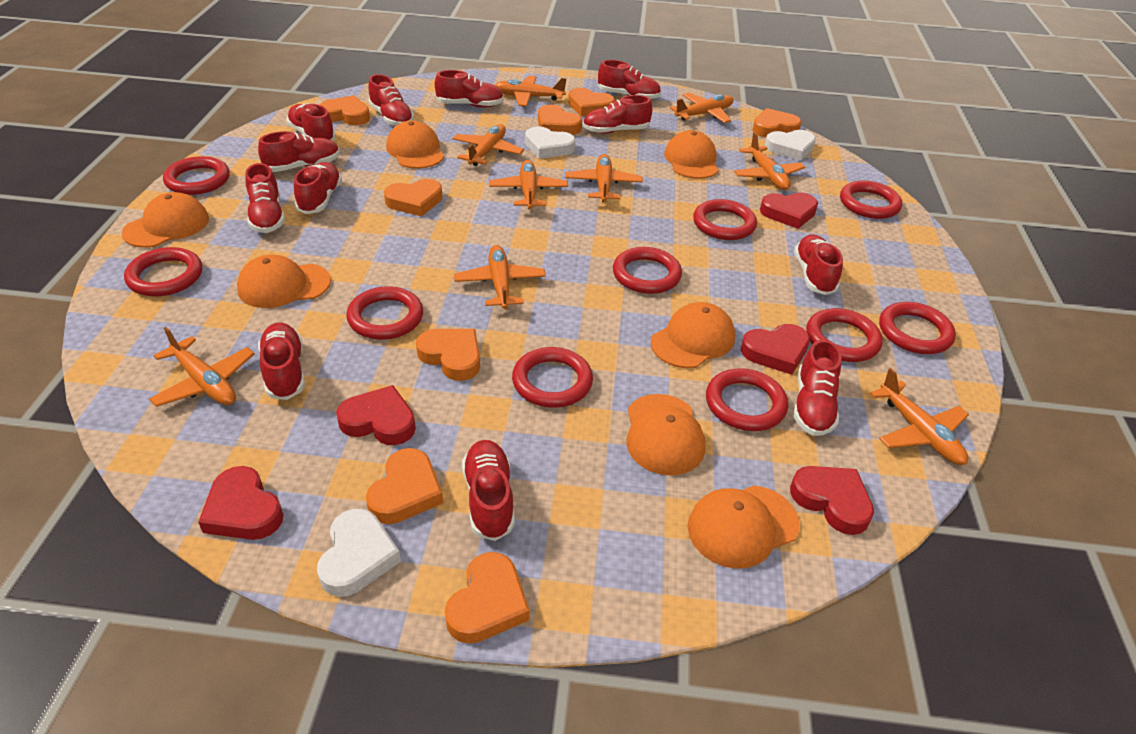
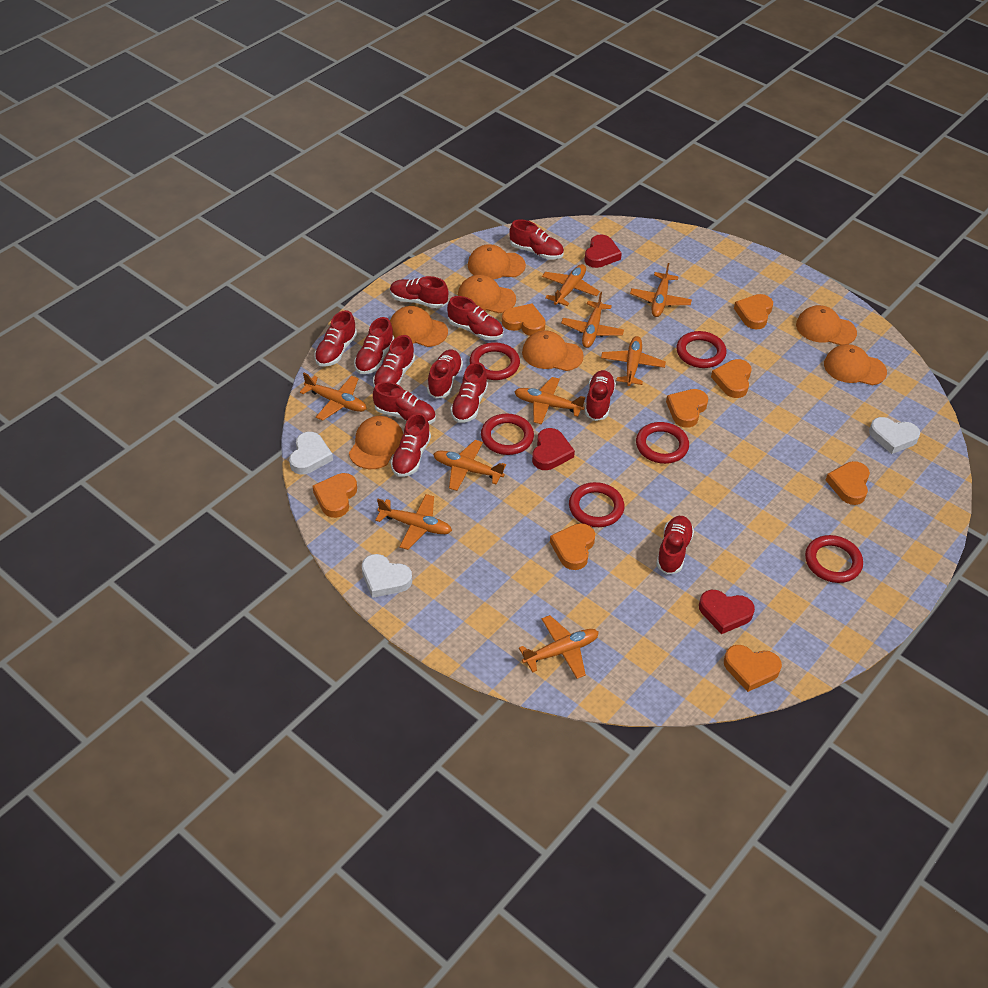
red heart: 5 -> 3
red ring: 10 -> 6

